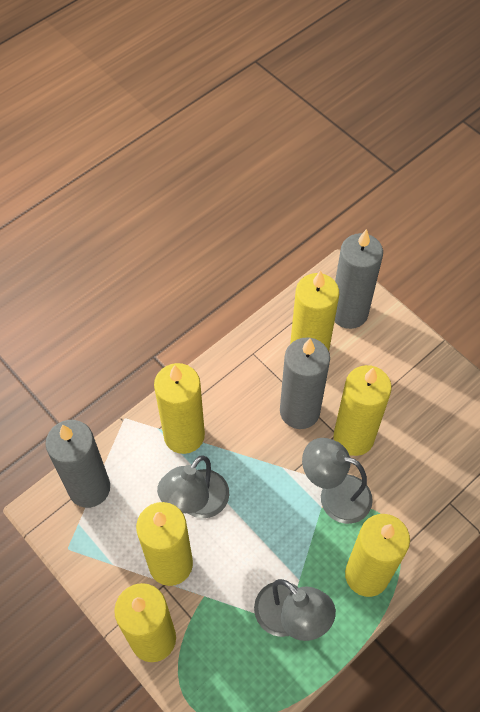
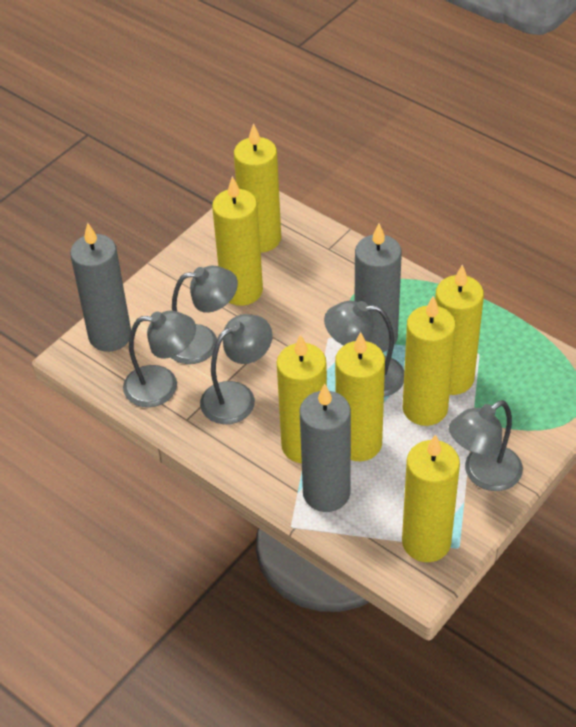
grey lamp: 3 -> 5
yellow candle: 6 -> 7

